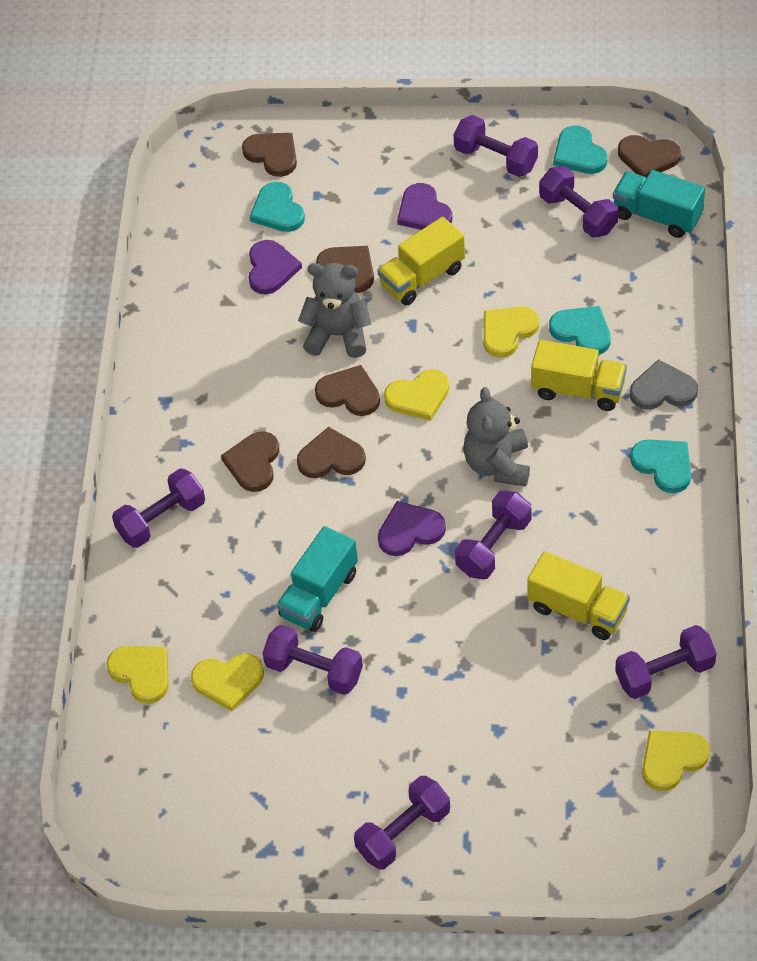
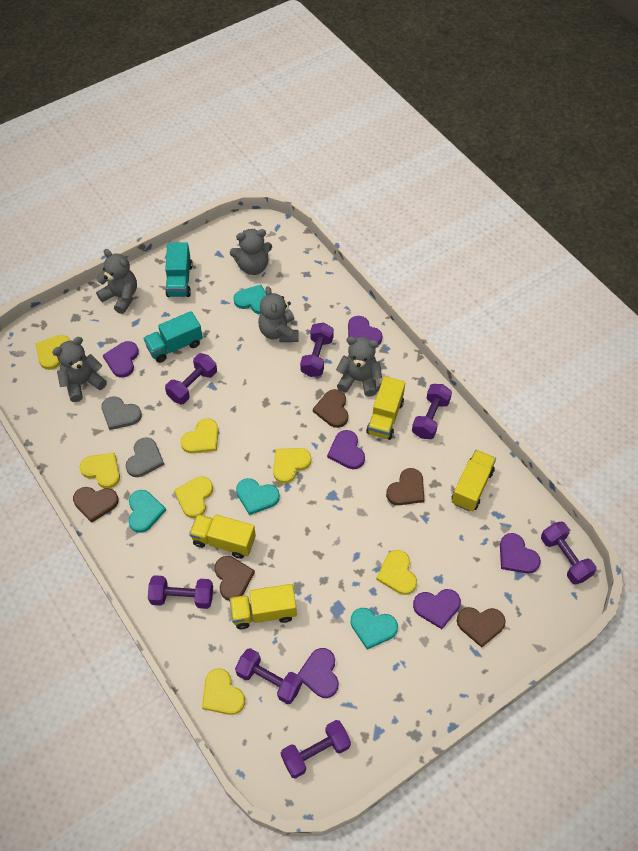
brown heart: 6 -> 5
grey heart: 1 -> 2
grey teddy bear: 2 -> 5
purple heart: 3 -> 6
yellow heart: 5 -> 7
yellow truck: 3 -> 4

